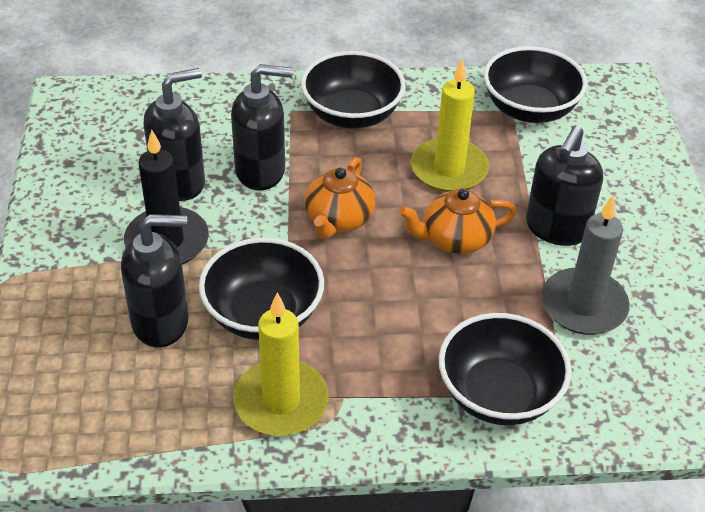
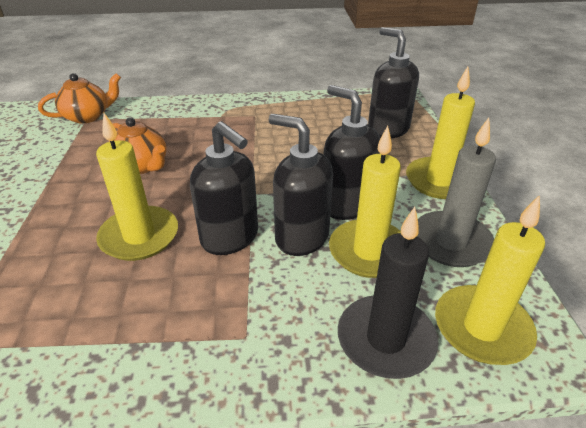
black bowl: 4 -> 0
yellow candle: 2 -> 4

